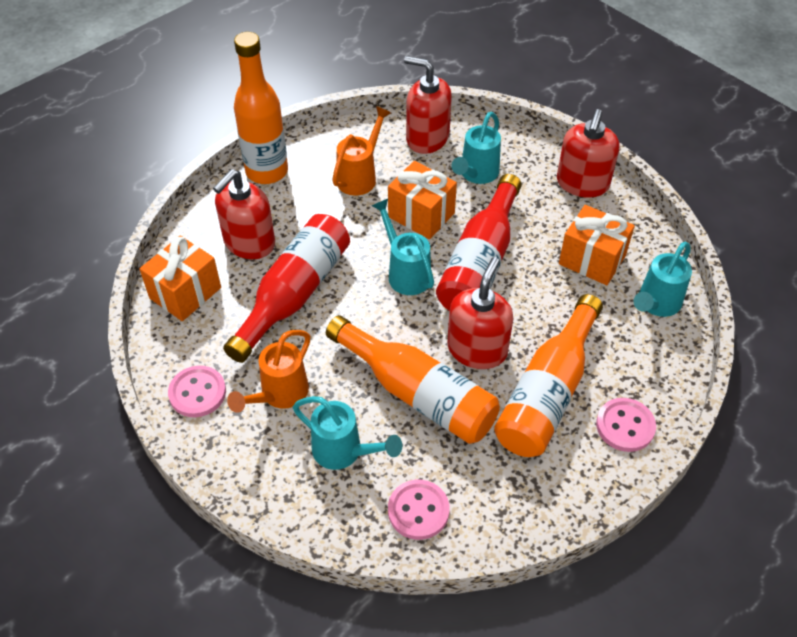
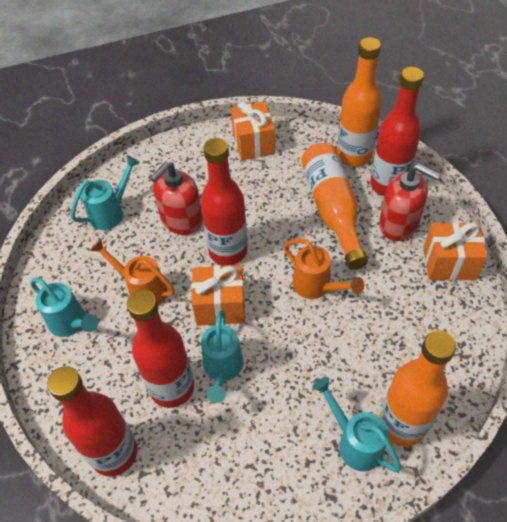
pink button: 3 -> 0
red bottle: 2 -> 4
red soap dispenser: 4 -> 2

